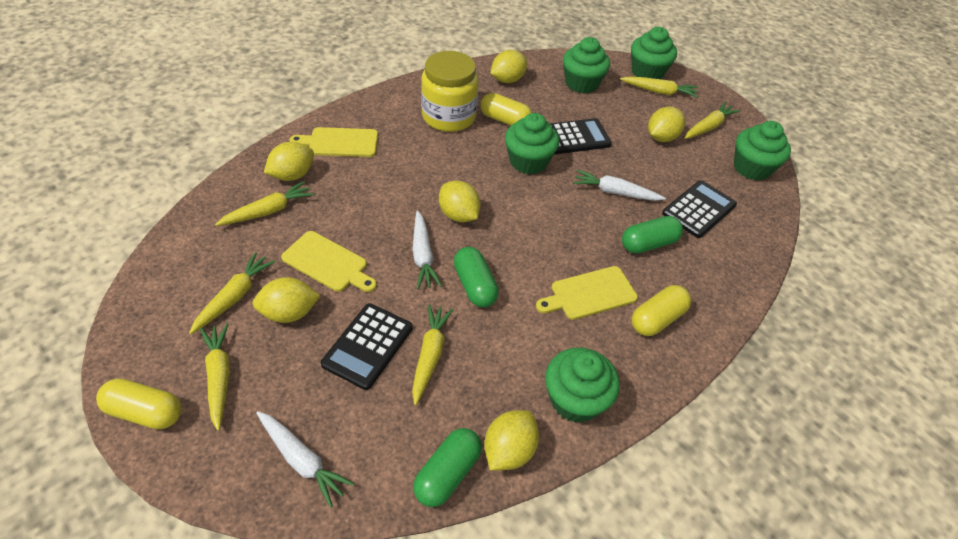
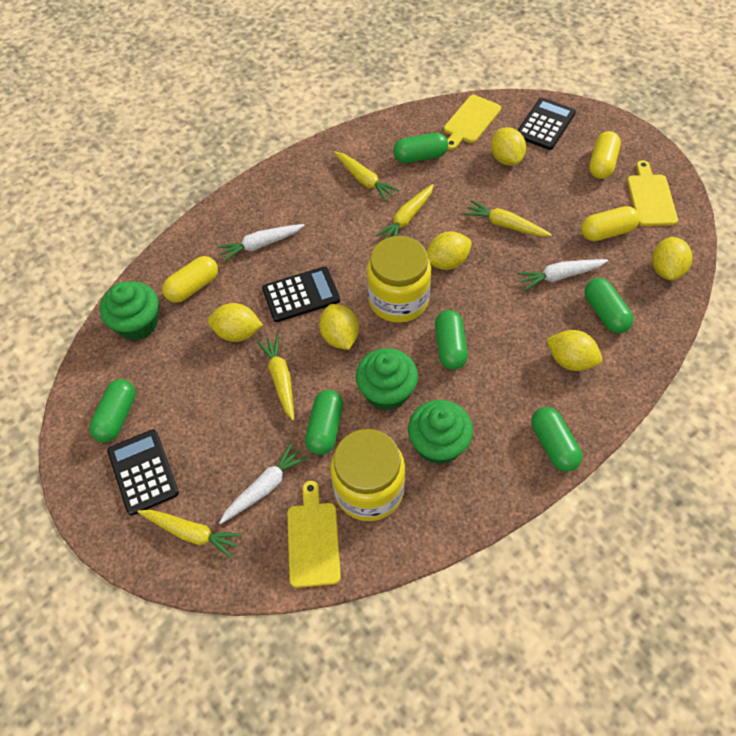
green capsule: 3 -> 6
green cupcake: 5 -> 3
yellow carrot: 6 -> 5
yellow jar: 1 -> 2

